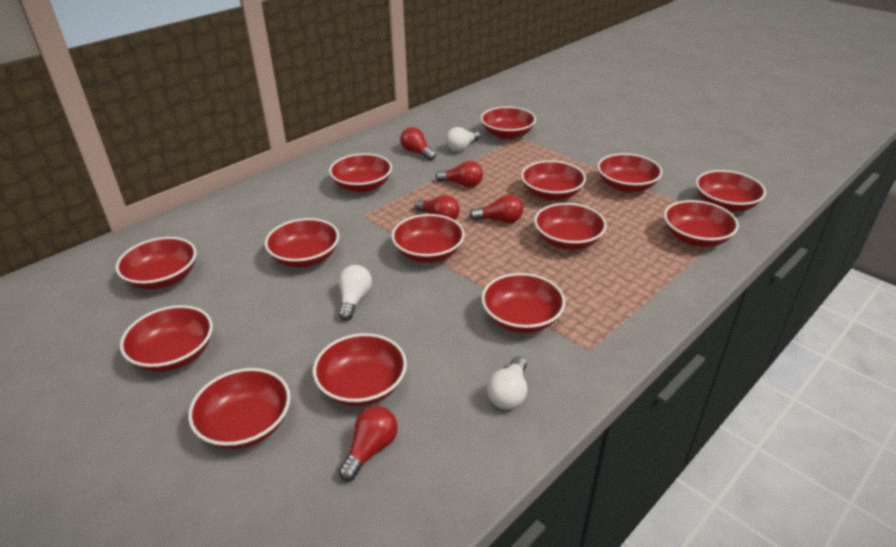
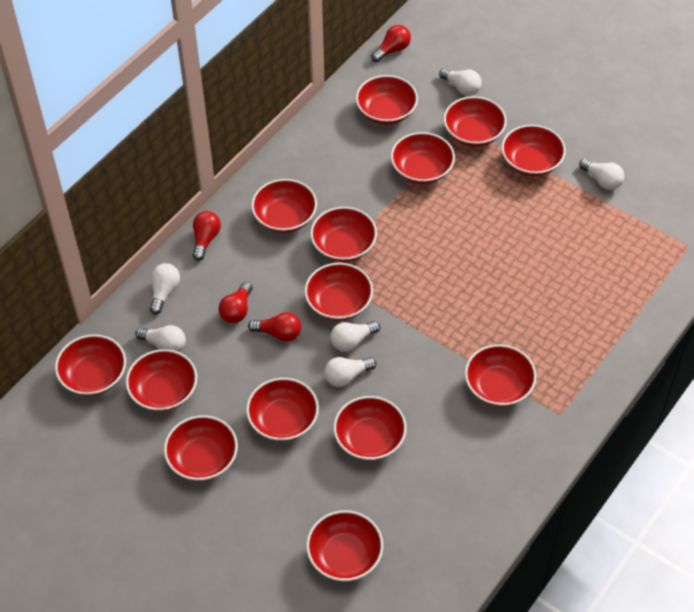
red light bulb: 5 -> 4
white light bulb: 3 -> 6

